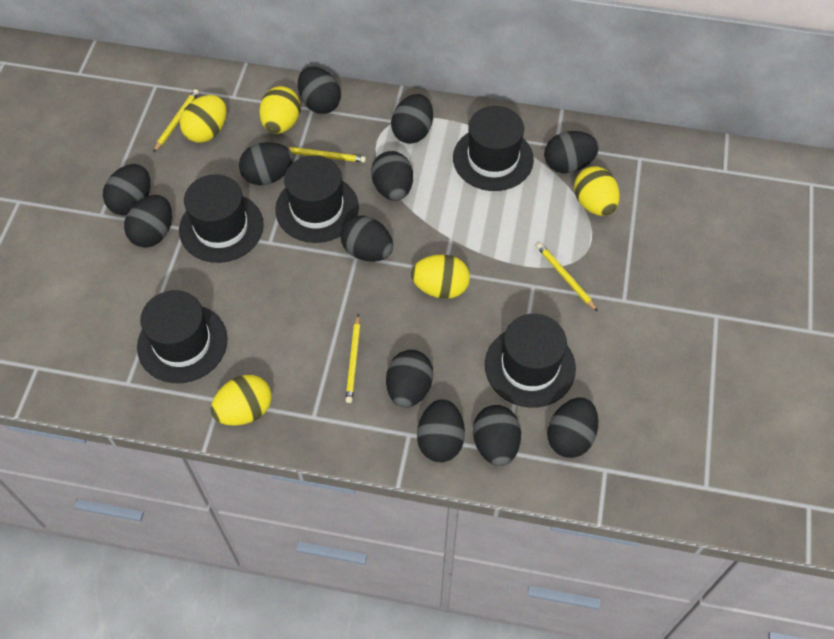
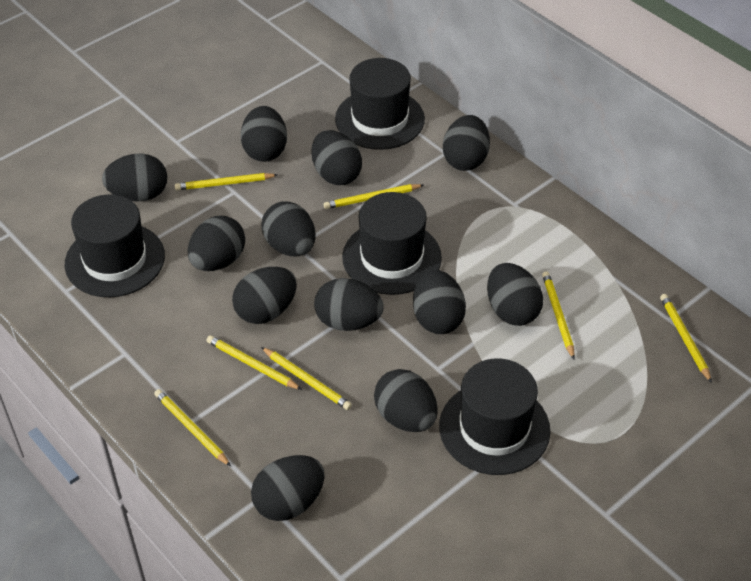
black hat: 5 -> 4
yellow egg: 5 -> 0
yellow pencil: 4 -> 7

